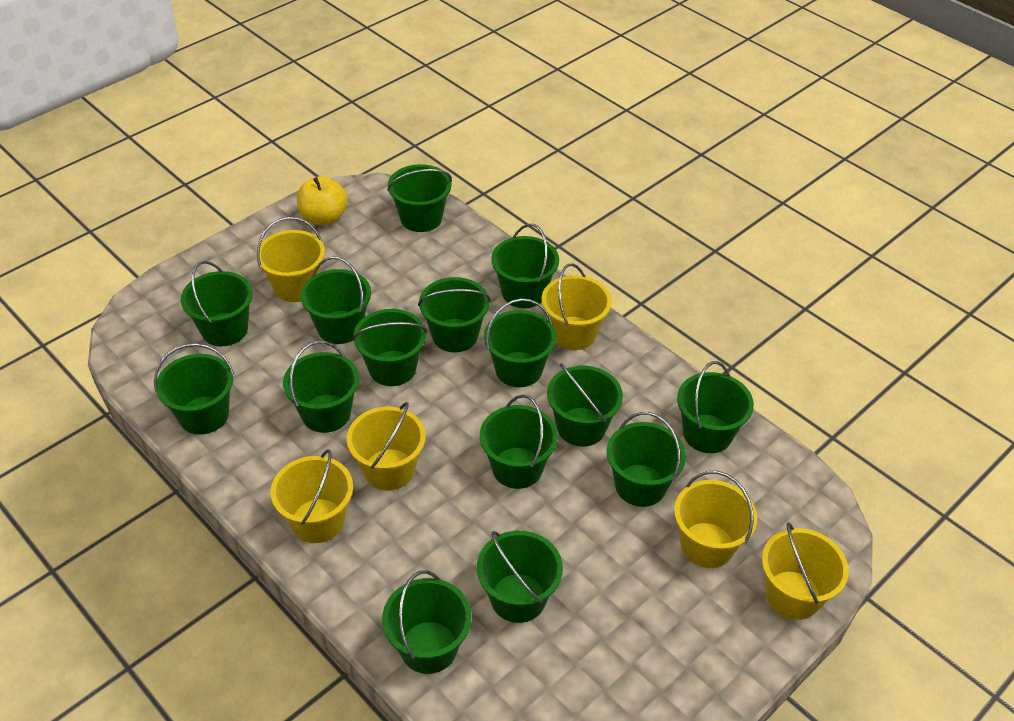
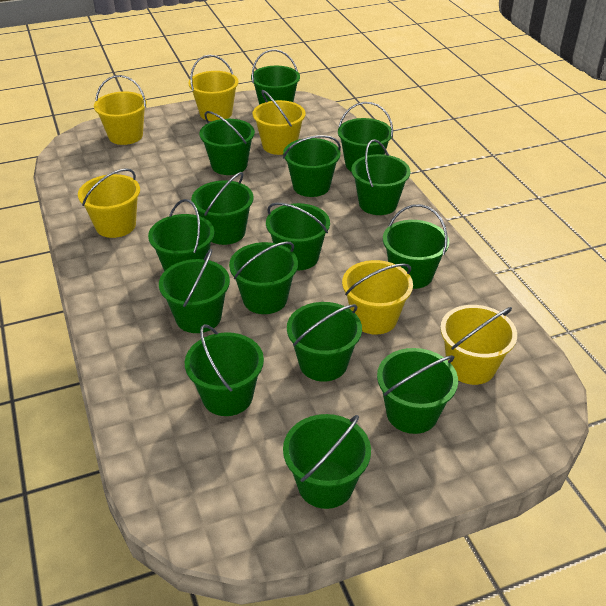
yellow apple: 1 -> 0

